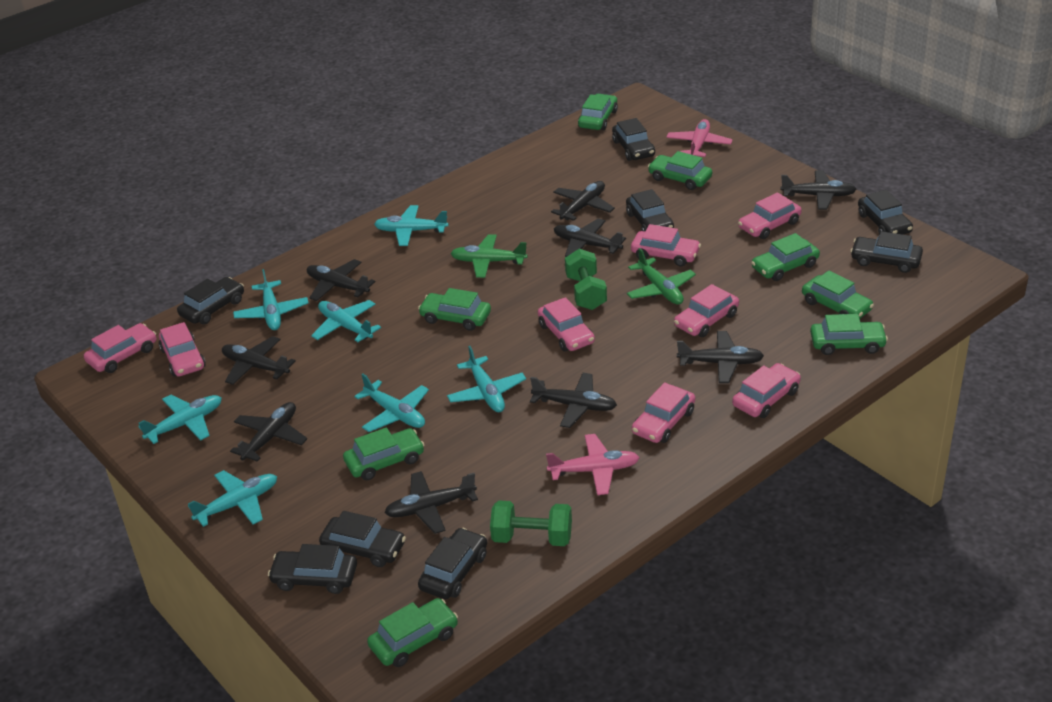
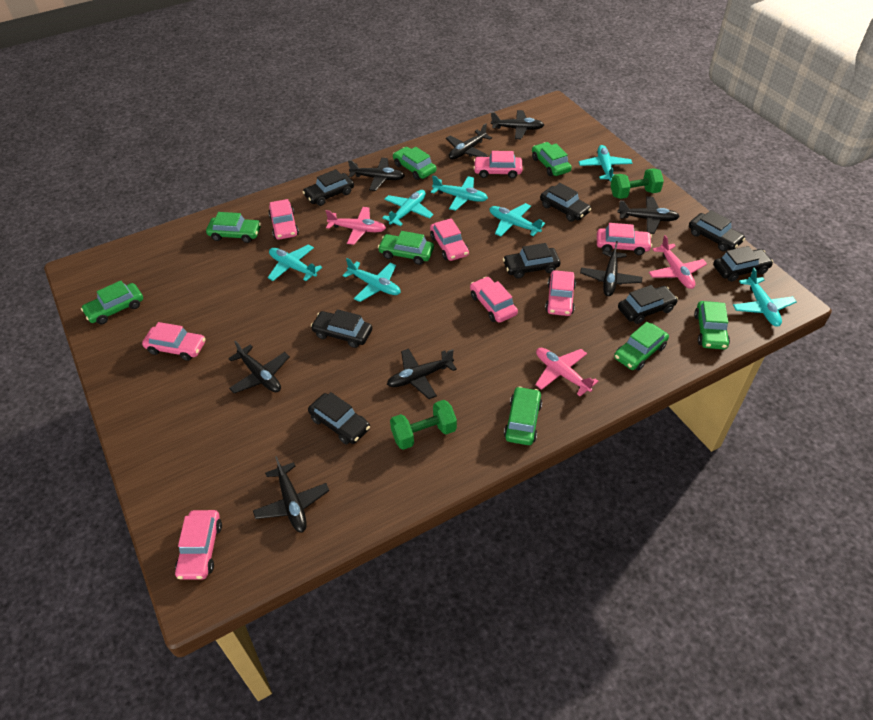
black plane: 9 -> 8
green plane: 2 -> 0
pink plane: 2 -> 3

